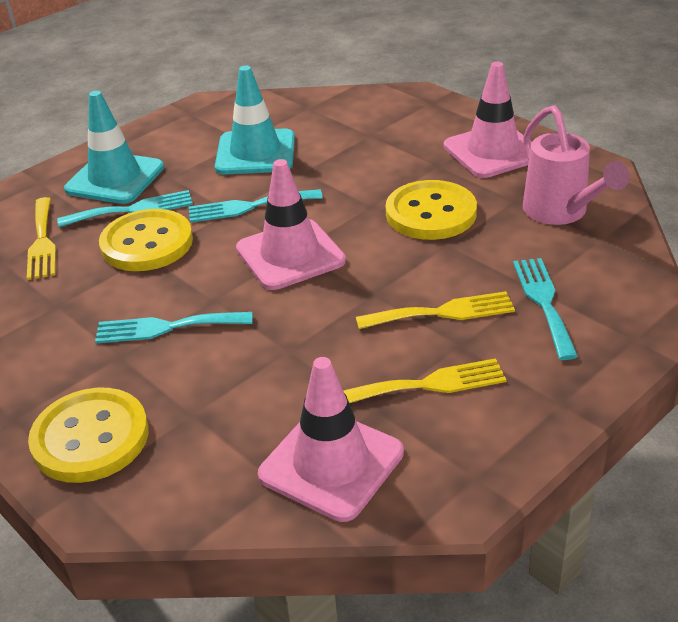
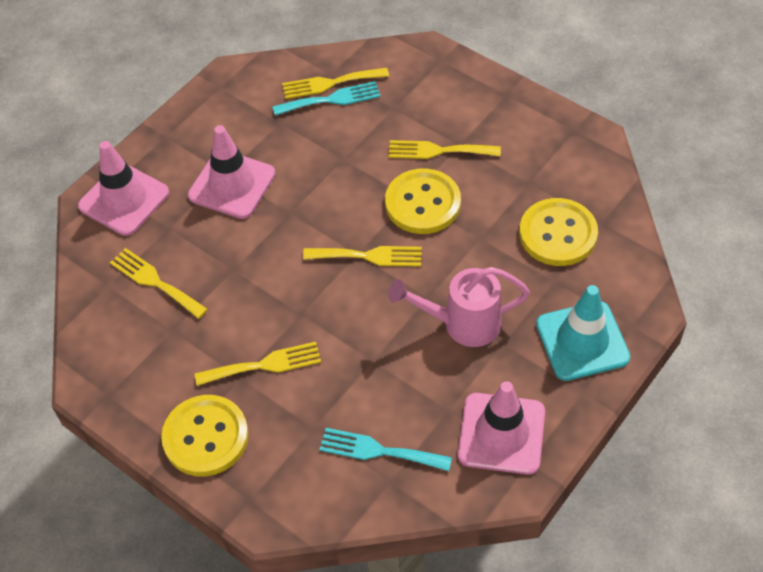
turquoise fork: 4 -> 2
turquoise traffic cone: 2 -> 1
yellow fork: 3 -> 5

